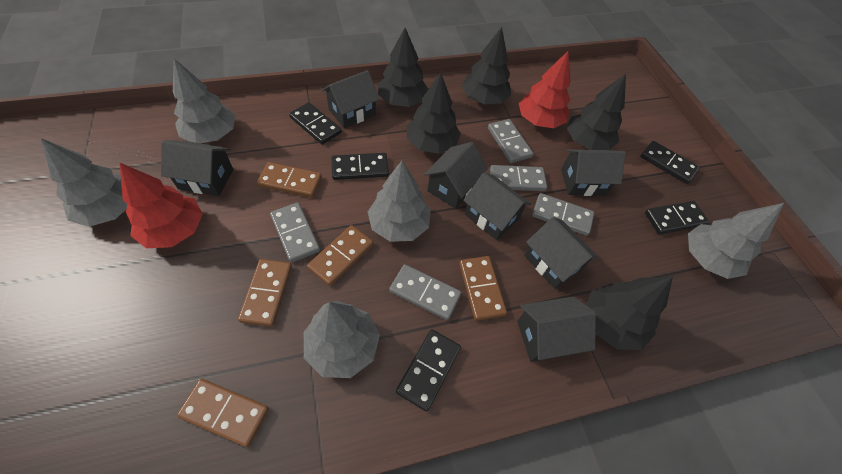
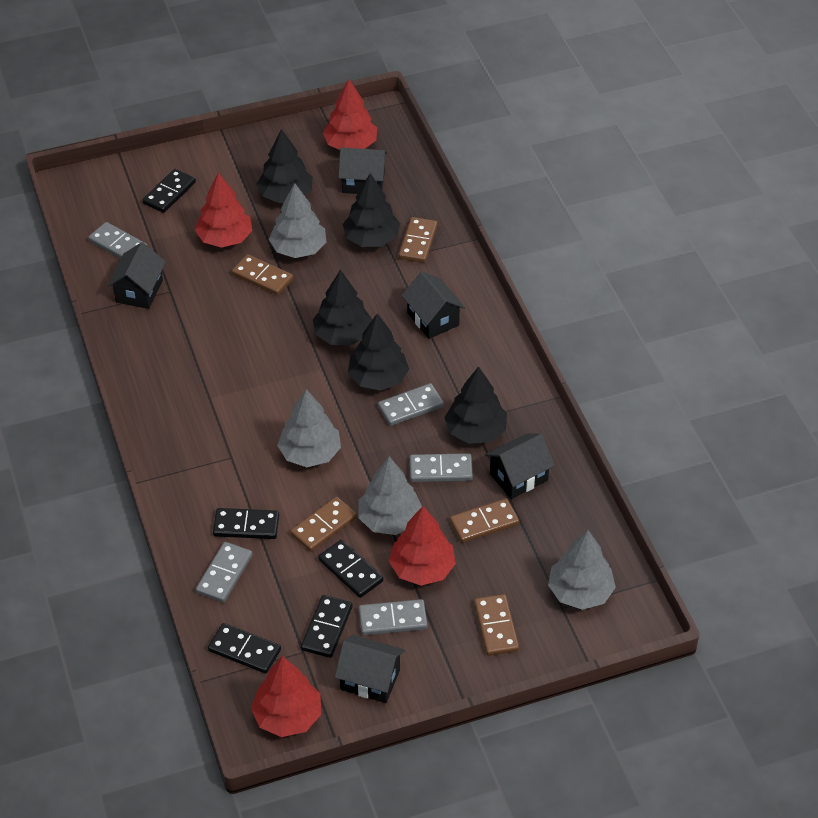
black house: 7 -> 5
grey tree: 5 -> 4
red tree: 2 -> 4

